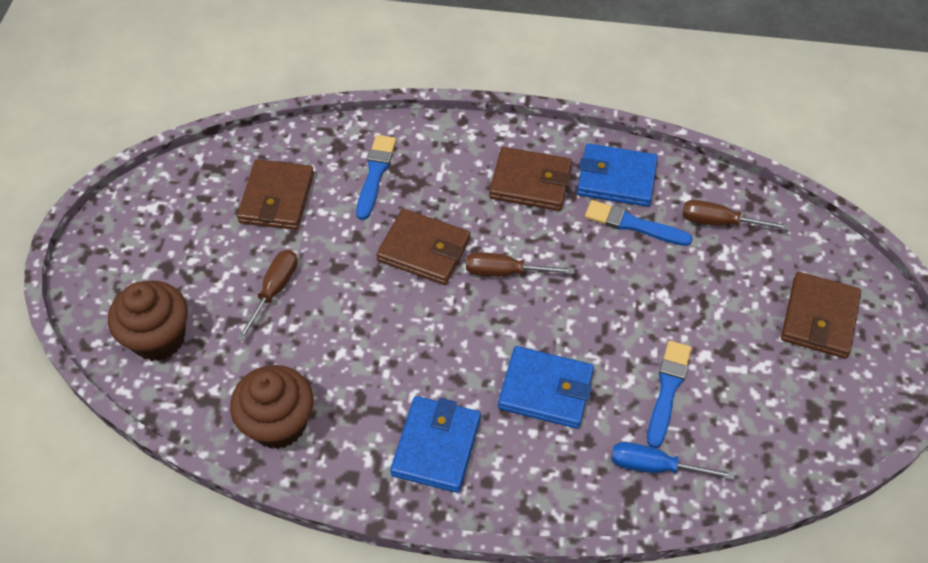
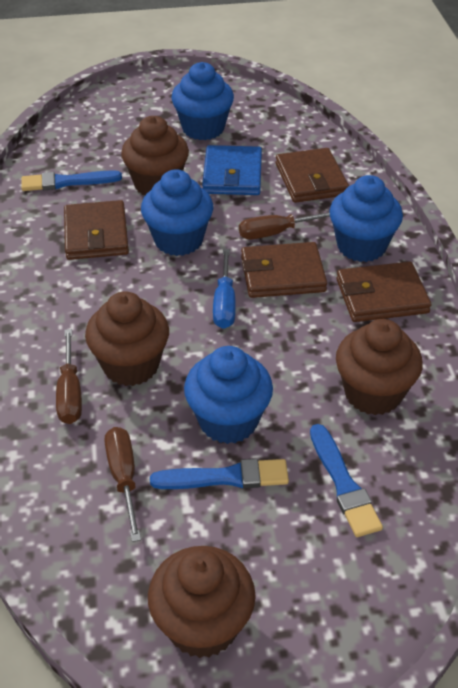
blue cupcake: 0 -> 4
blue wallet: 3 -> 1
brown cupcake: 2 -> 4

